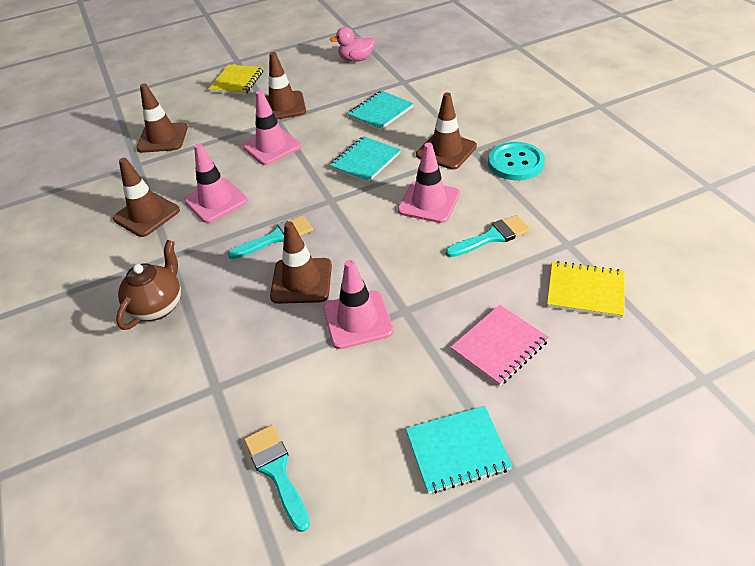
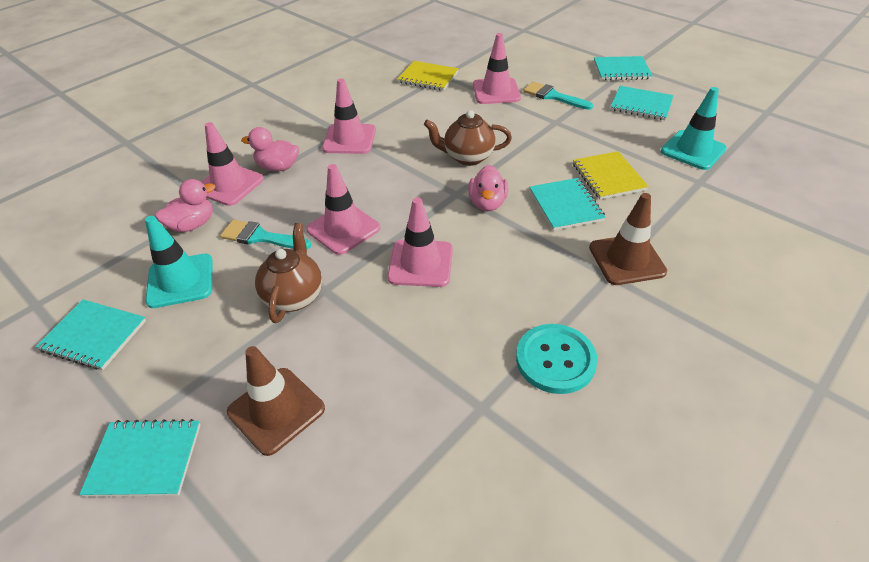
brown teapot: 1 -> 2
brown traffic cone: 5 -> 2
pink duck: 1 -> 3
pink notebook: 1 -> 0
pink traffic cone: 4 -> 5
turquoise brush: 3 -> 2
turquoise notebook: 3 -> 5
turquoise traffic cone: 0 -> 2

